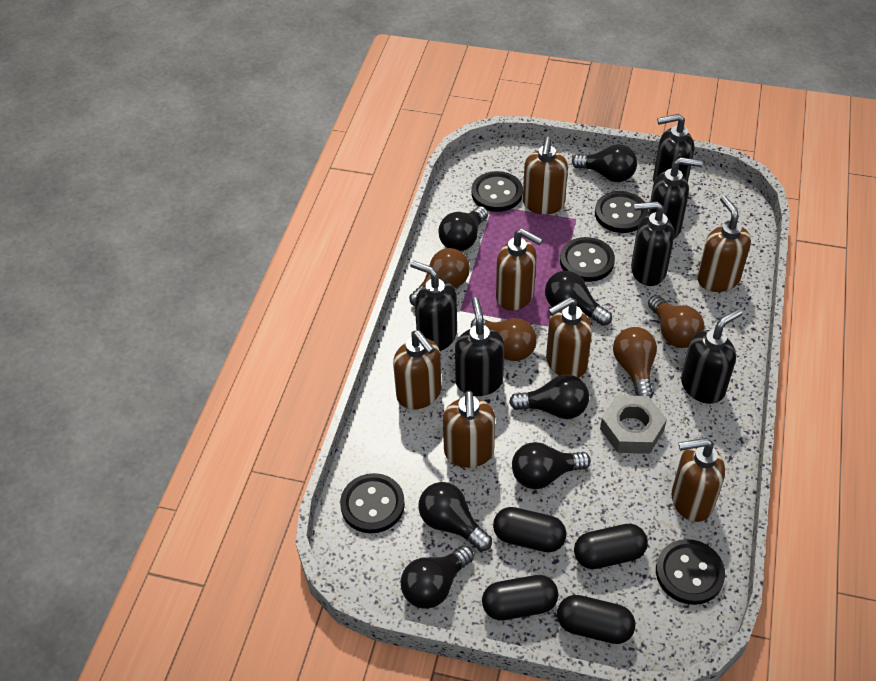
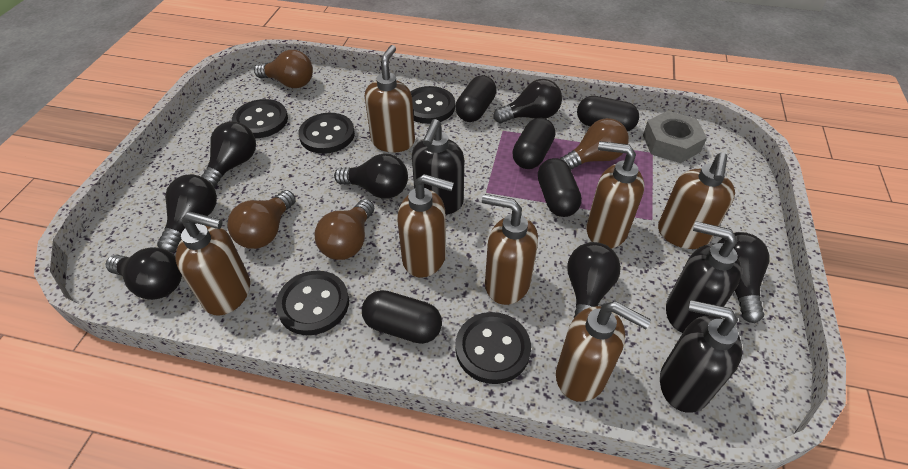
black capsule: 4 -> 5
black soap dispenser: 6 -> 3

